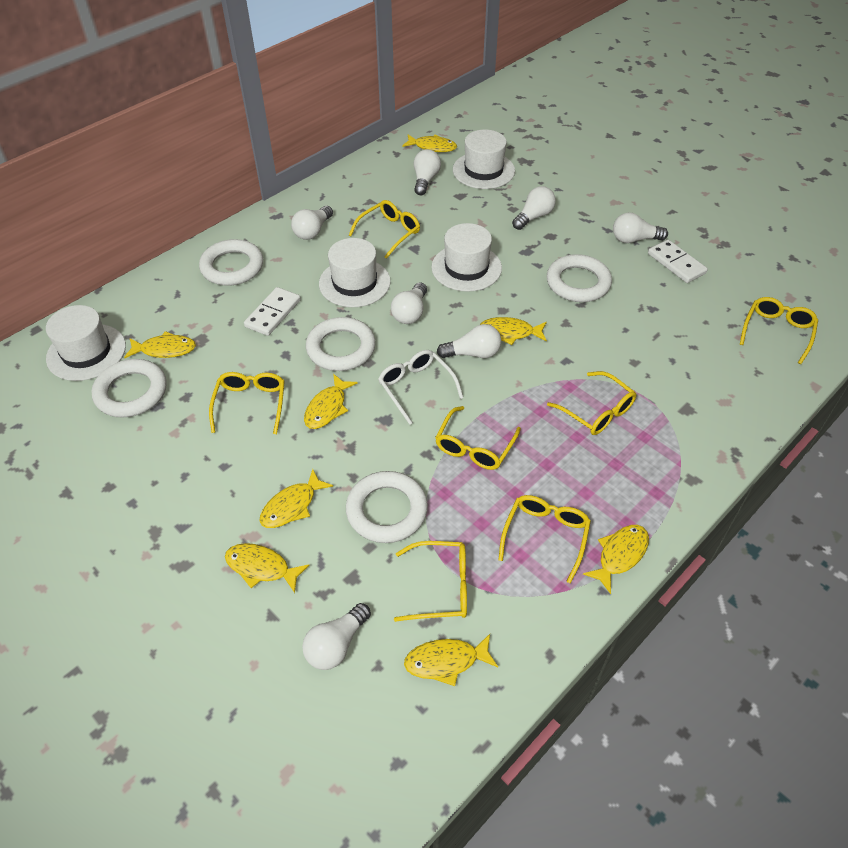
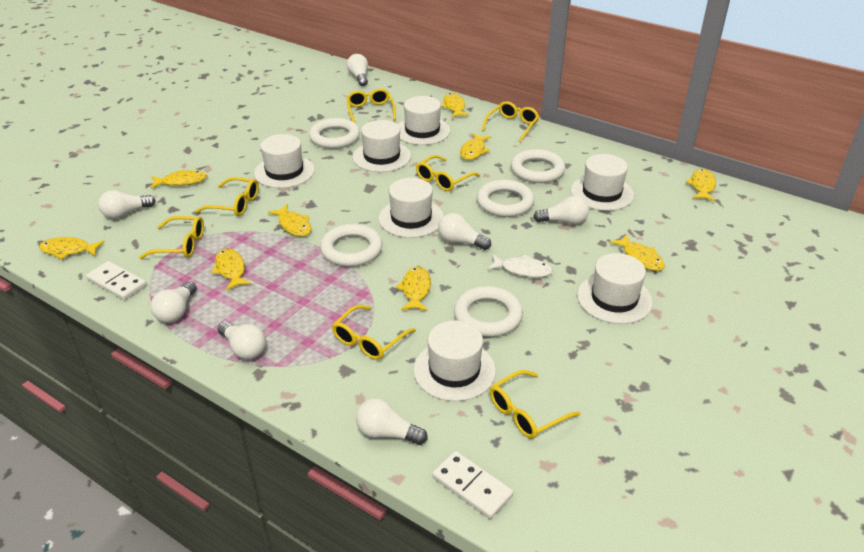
white fish: 0 -> 1
white glasses: 1 -> 0
white hat: 4 -> 7
yellow fish: 8 -> 9

